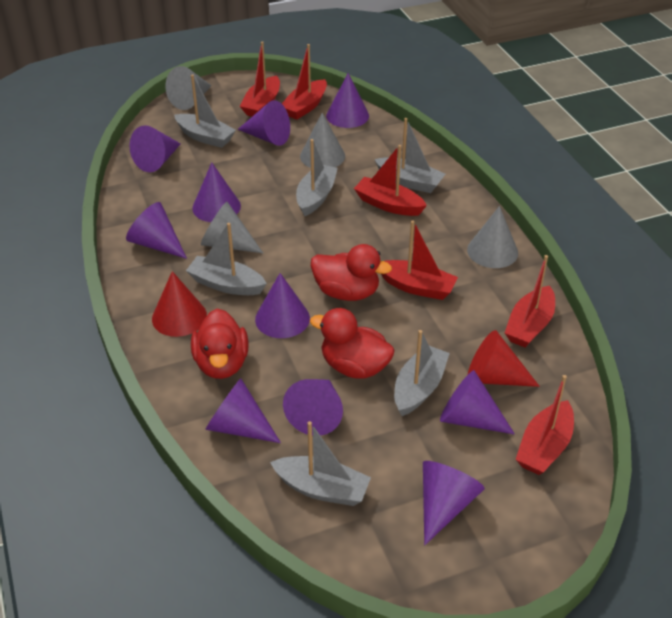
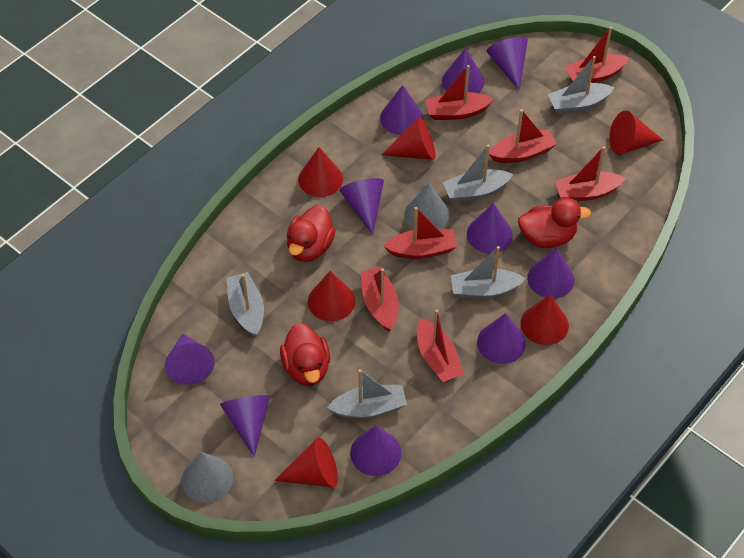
grey boat: 6 -> 5
grey cone: 4 -> 2
red boat: 6 -> 7
red cone: 2 -> 6

